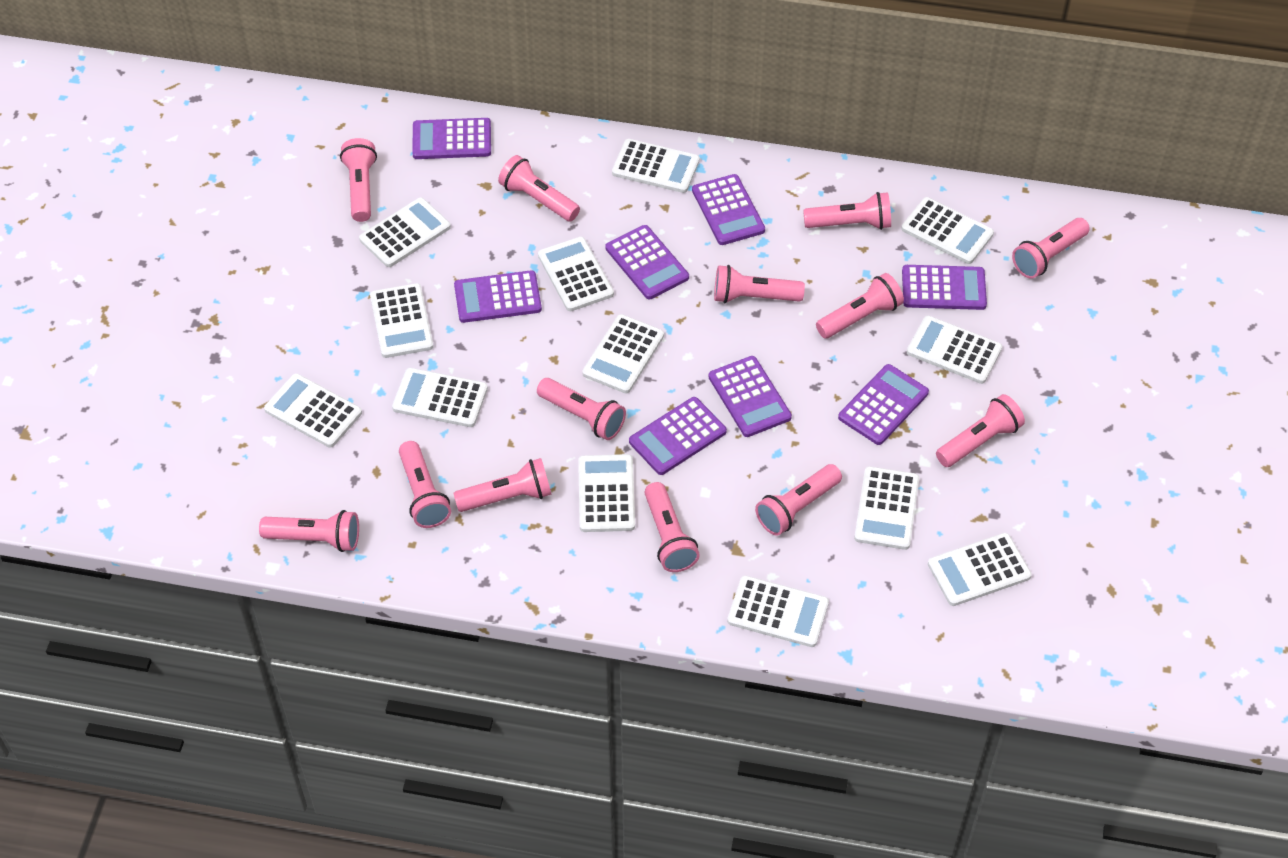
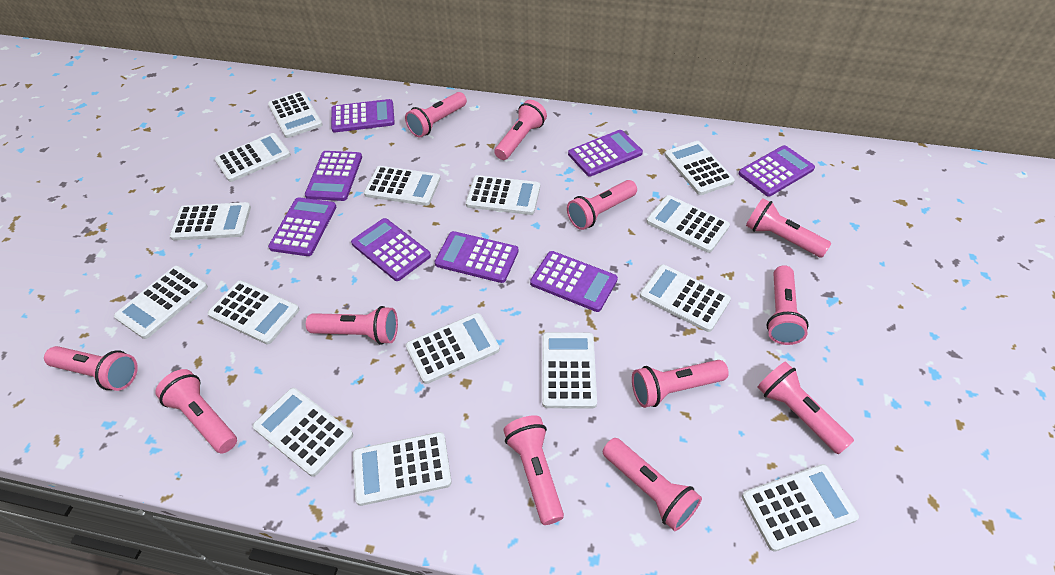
pink flashlight: 13 -> 12
white calculator: 13 -> 15

